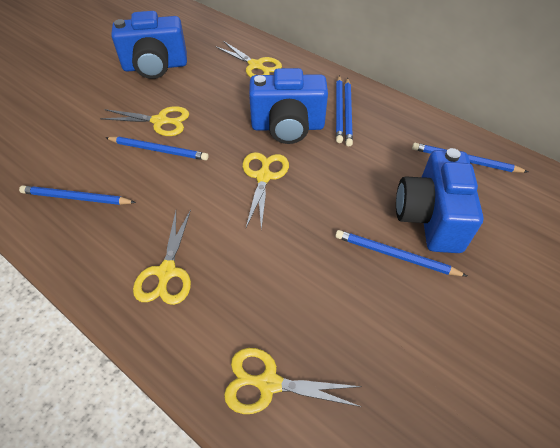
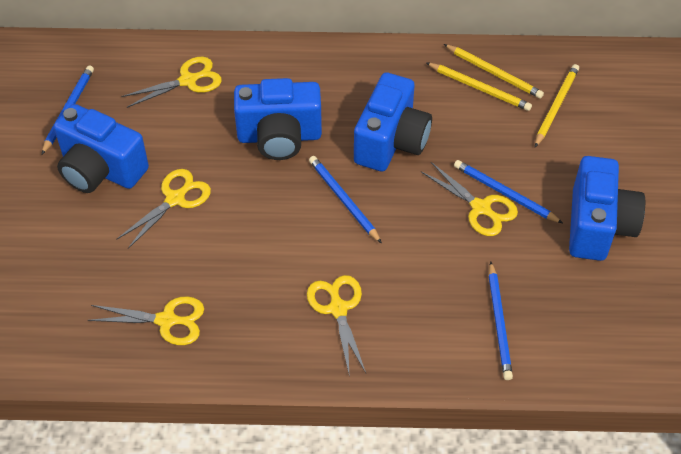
blue camera: 3 -> 4
blue pencil: 6 -> 4
yellow pencil: 0 -> 3

